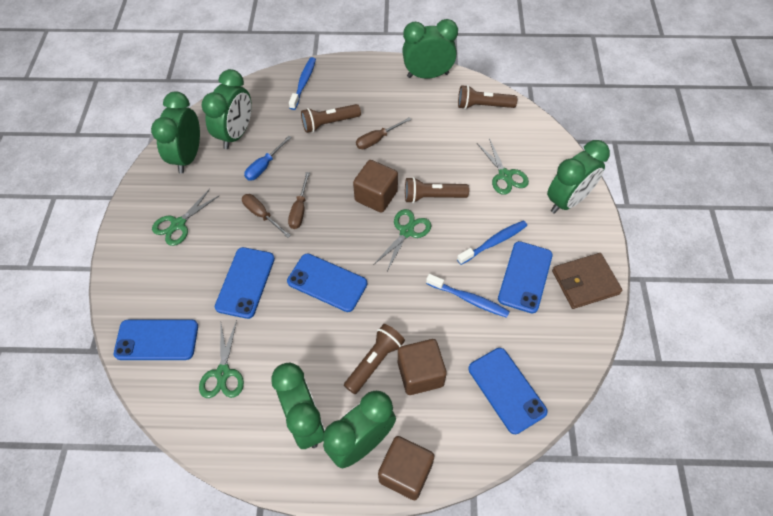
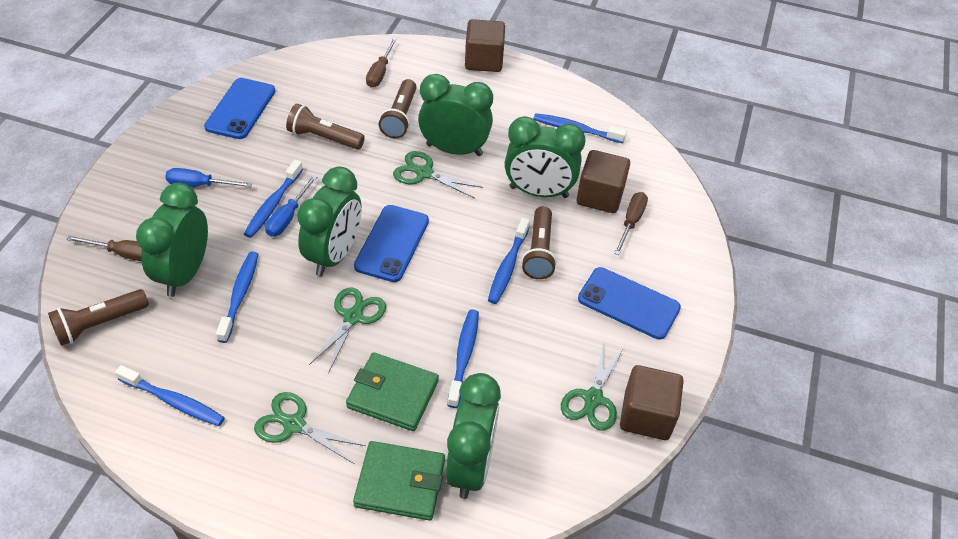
blue phone: 5 -> 3
blue screwdriver: 1 -> 2
blue toothbrush: 3 -> 6
brown wallet: 1 -> 0
green clock: 6 -> 5
green wallet: 0 -> 2

